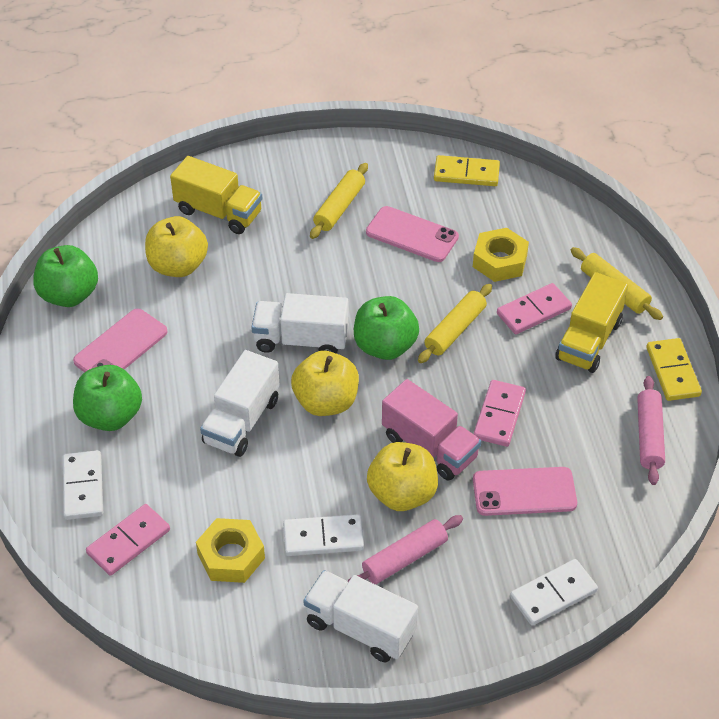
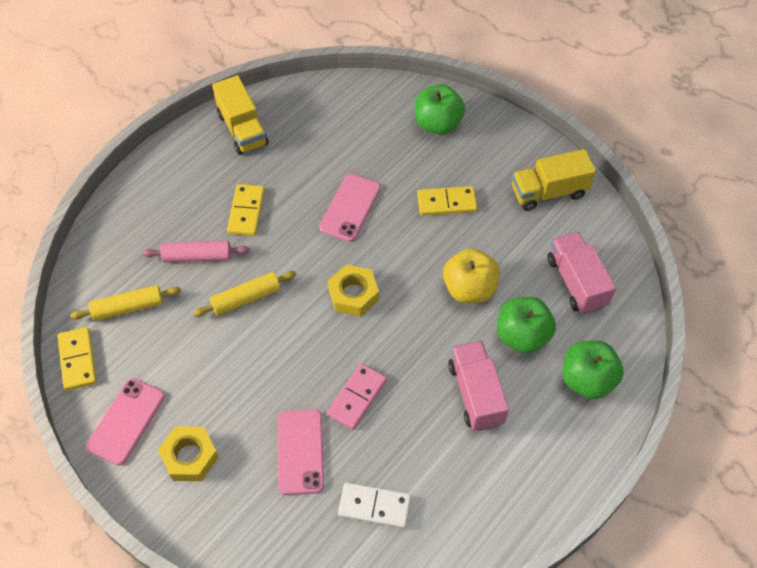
pink domino: 3 -> 1
pink rolling pin: 2 -> 1
pink truck: 1 -> 2
white domino: 3 -> 1
white truck: 3 -> 0
yellow apple: 3 -> 1
yellow domino: 2 -> 3
yellow rolling pin: 3 -> 2

